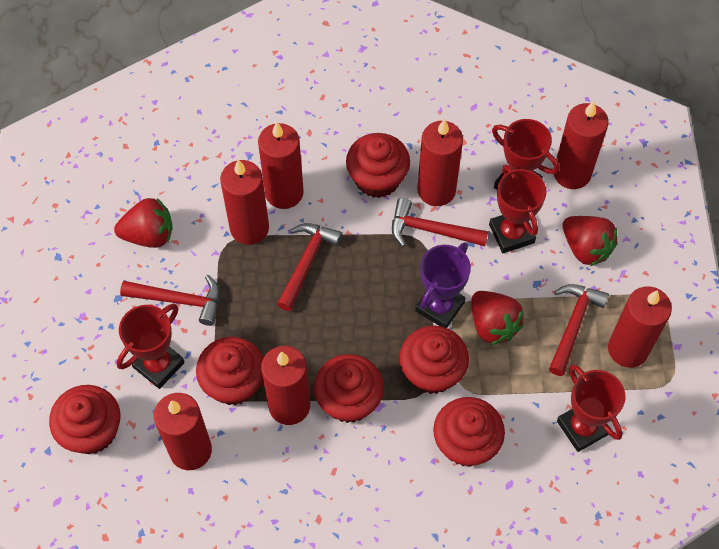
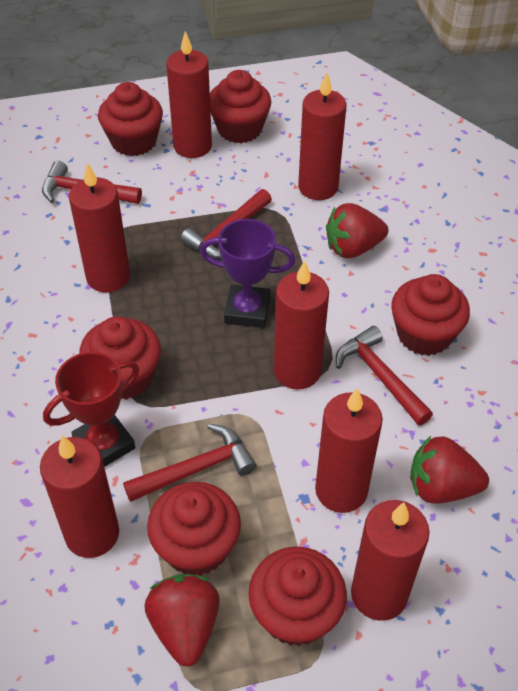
red trophy: 4 -> 1

